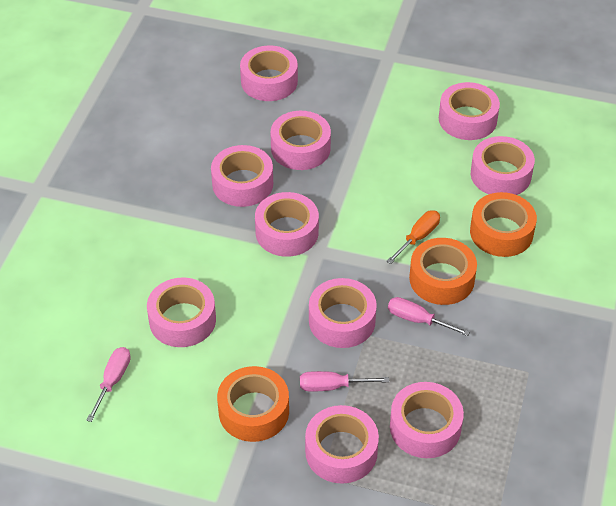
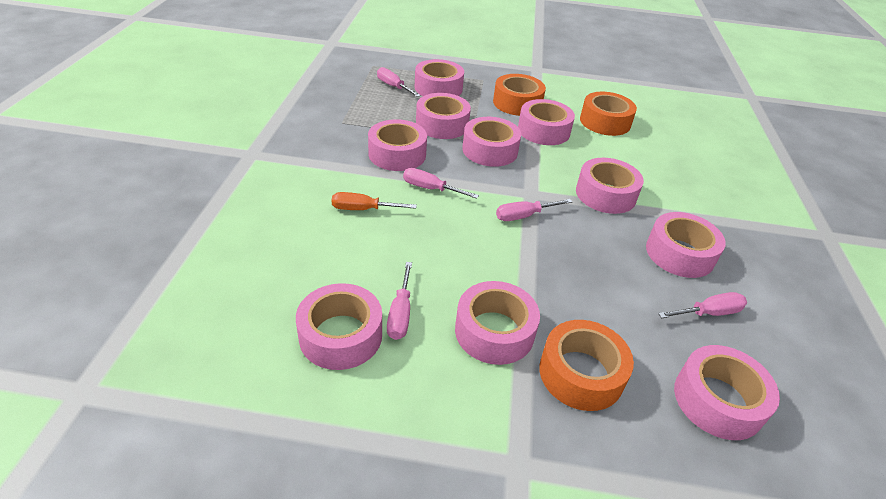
pink screwdriver: 3 -> 5

